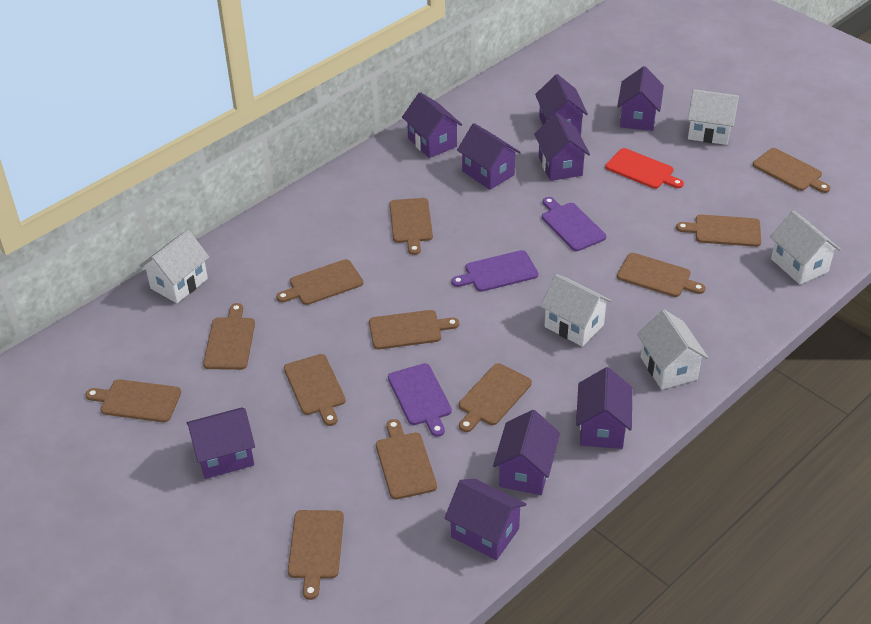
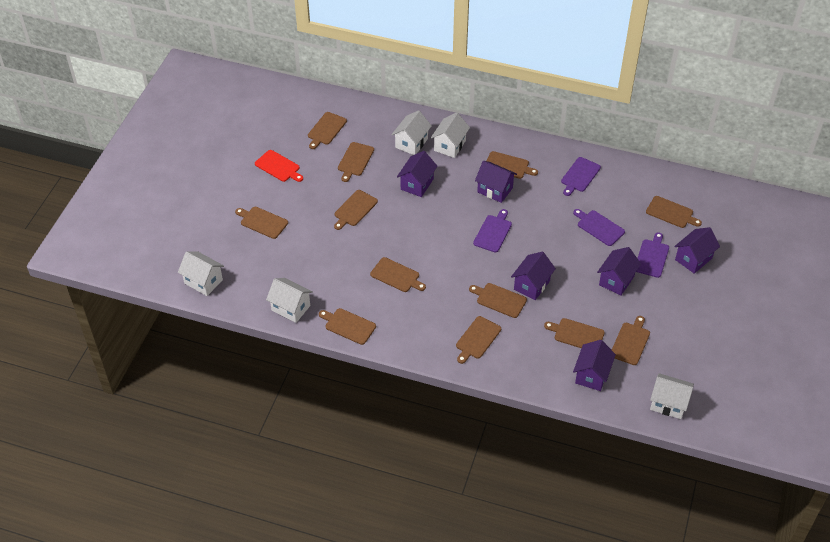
purple cutting board: 3 -> 4
purple house: 9 -> 6

